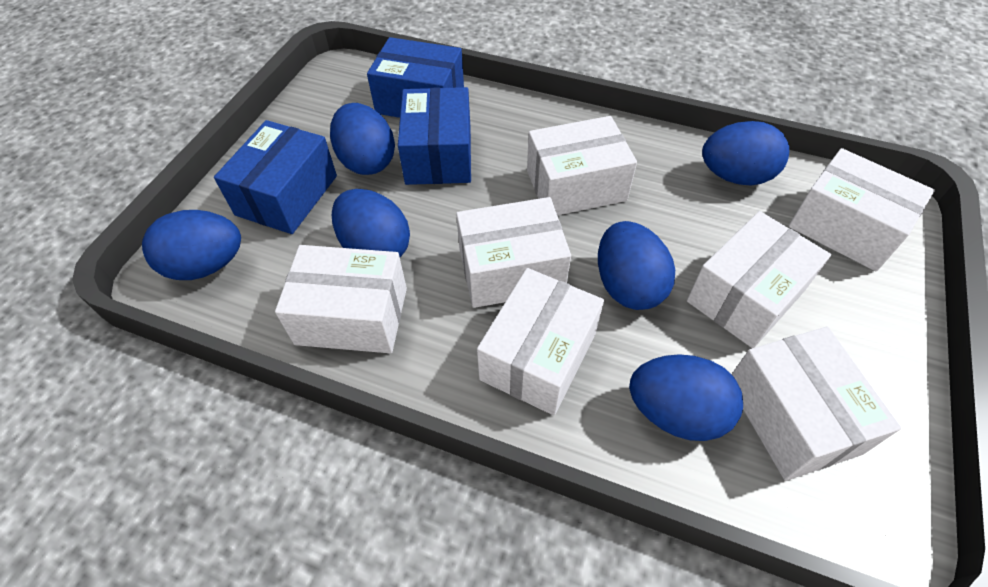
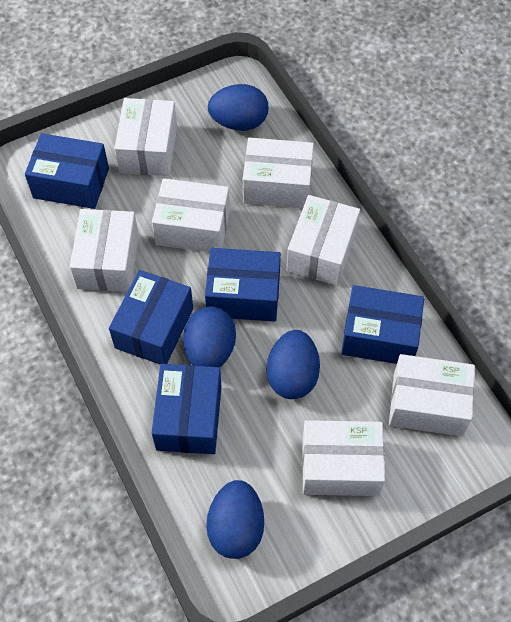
blue box: 3 -> 5
blue egg: 6 -> 4

